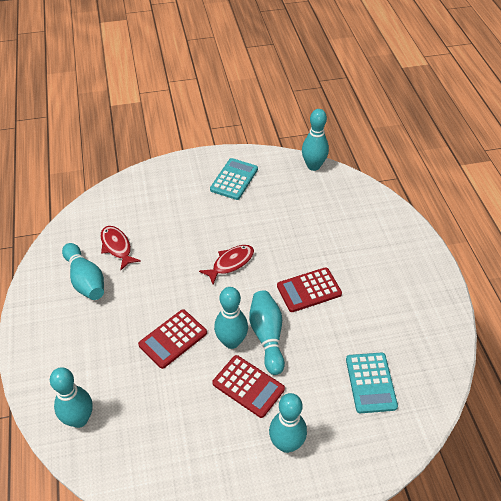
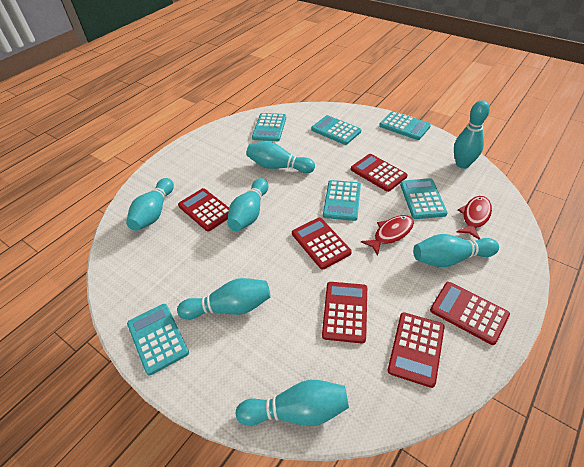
red calculator: 3 -> 6
turquoise bowling pin: 6 -> 7
turquoise calculator: 2 -> 6

